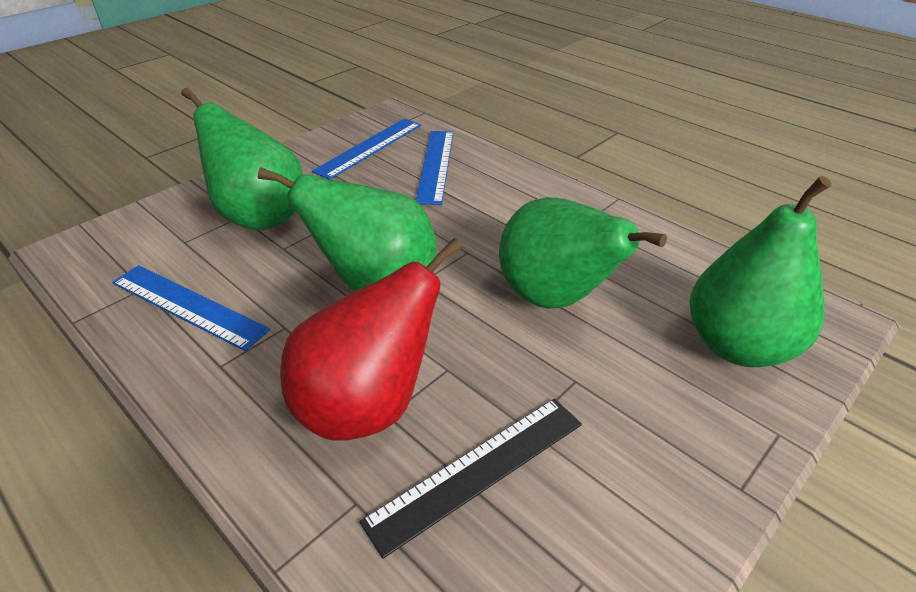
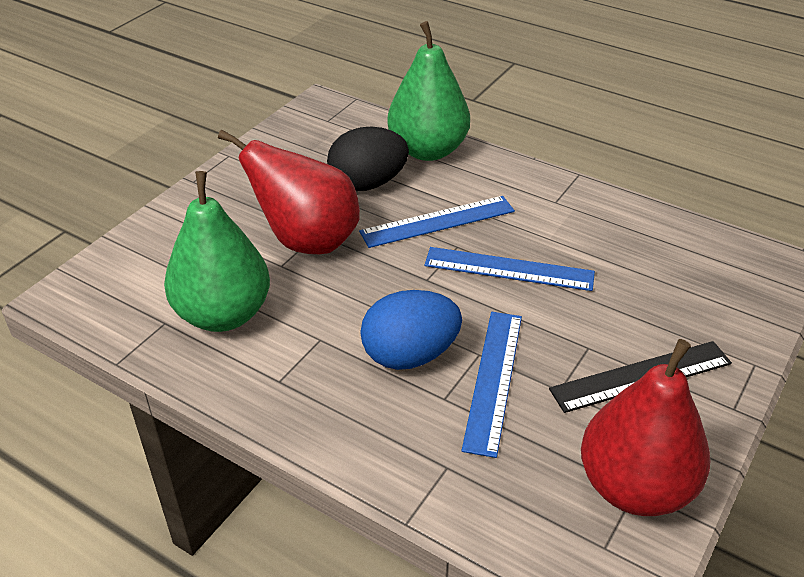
black egg: 0 -> 1
blue egg: 0 -> 1
green pear: 4 -> 2
red pear: 1 -> 2

